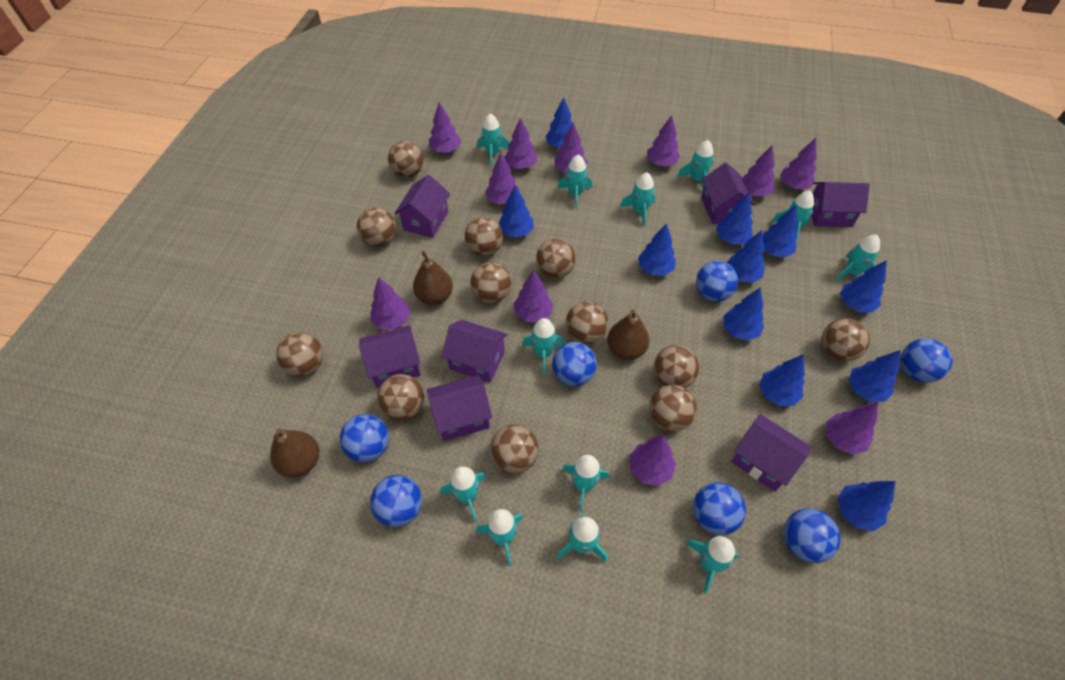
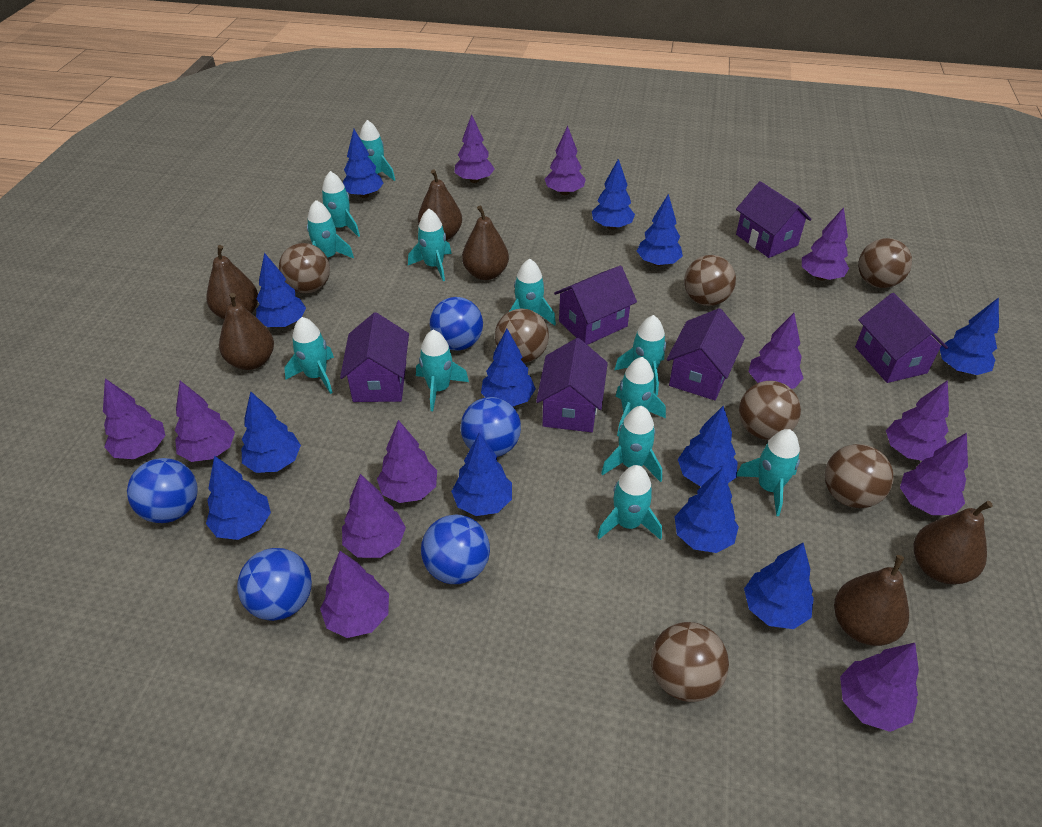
blue ball: 7 -> 5
blue tree: 11 -> 12
brown ball: 12 -> 7
brown pear: 3 -> 6
purple house: 7 -> 6
purple tree: 11 -> 12

